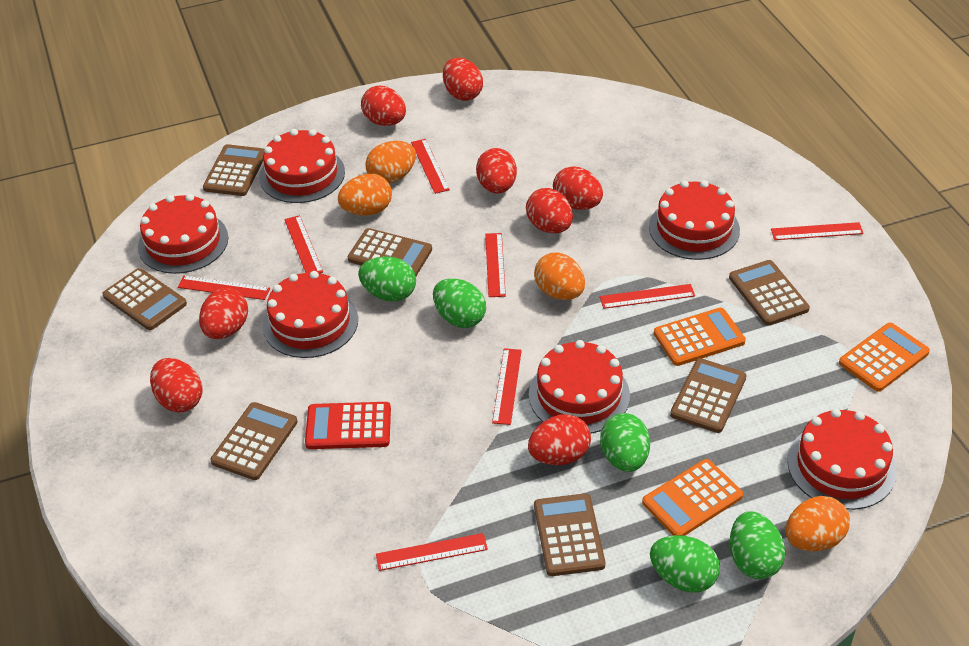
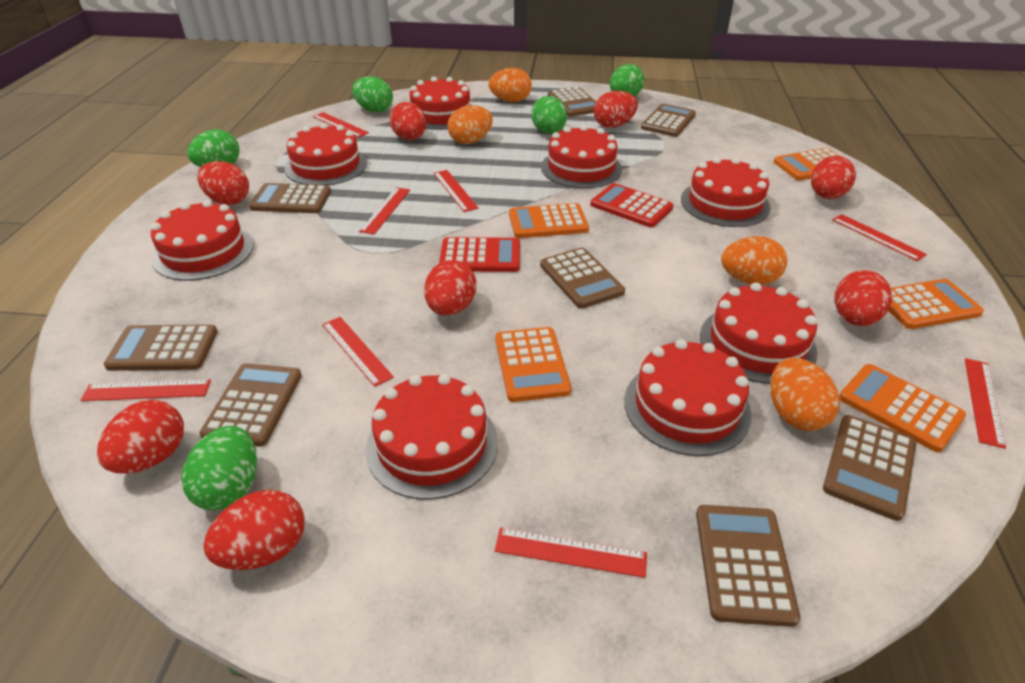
brown calculator: 7 -> 8
orange calculator: 3 -> 5
red cake: 6 -> 8
red calculator: 1 -> 2

